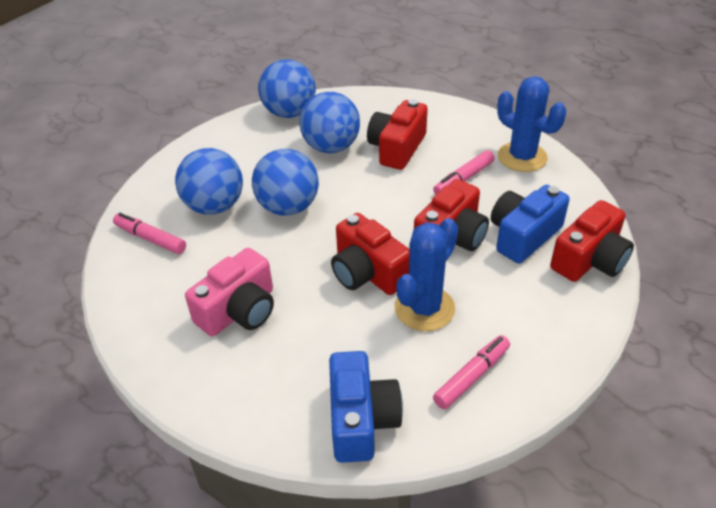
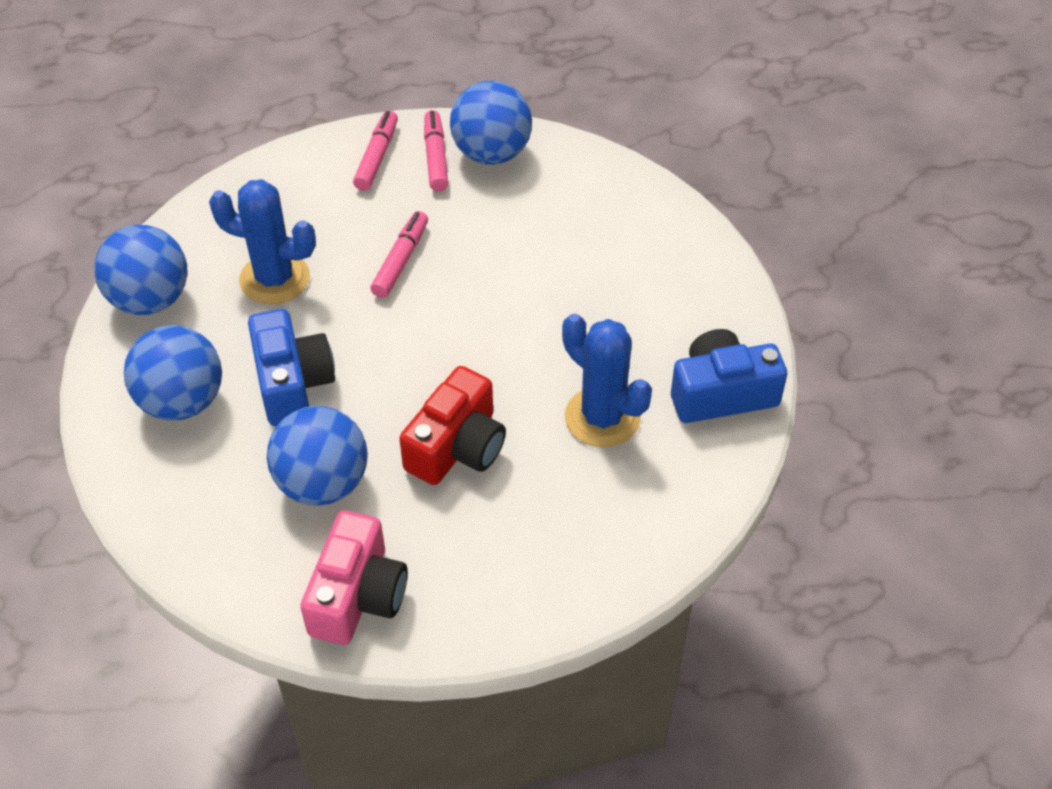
red camera: 4 -> 1

